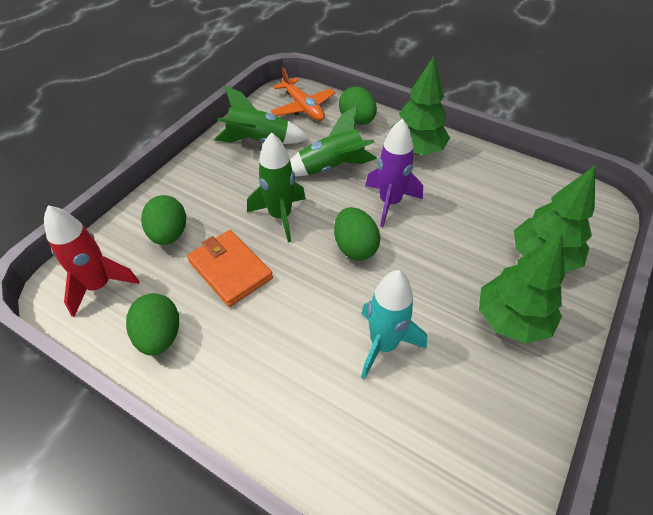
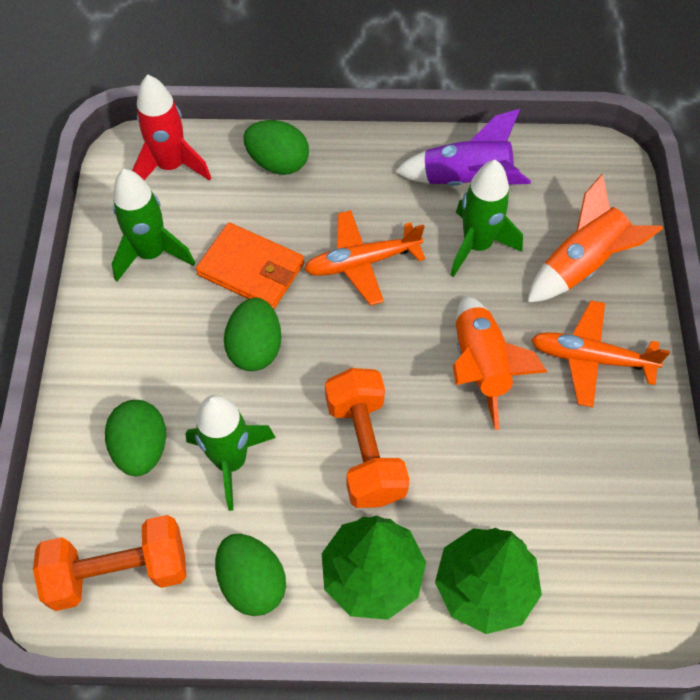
green tree: 3 -> 2
orange dumbbell: 0 -> 2
orange plane: 1 -> 2
orange rocket: 0 -> 2
turquoise rocket: 1 -> 0

